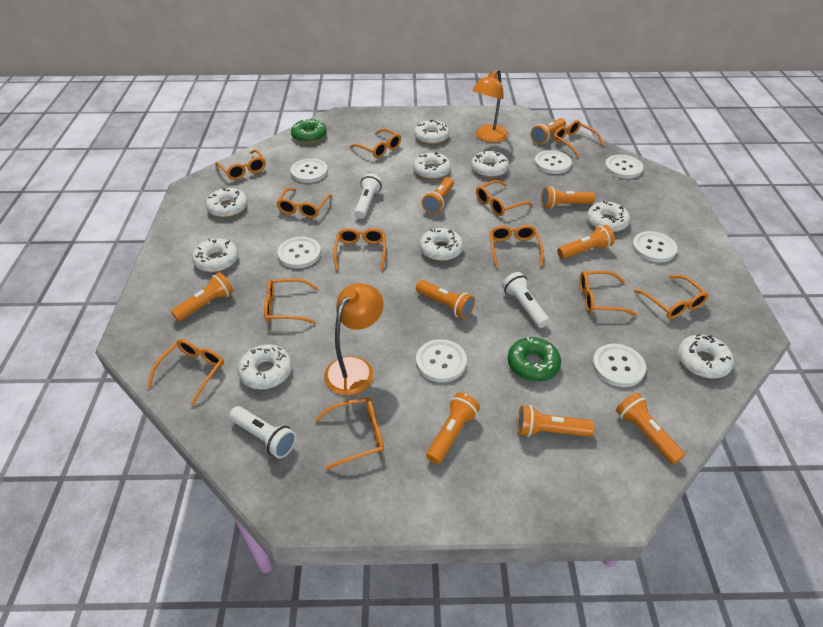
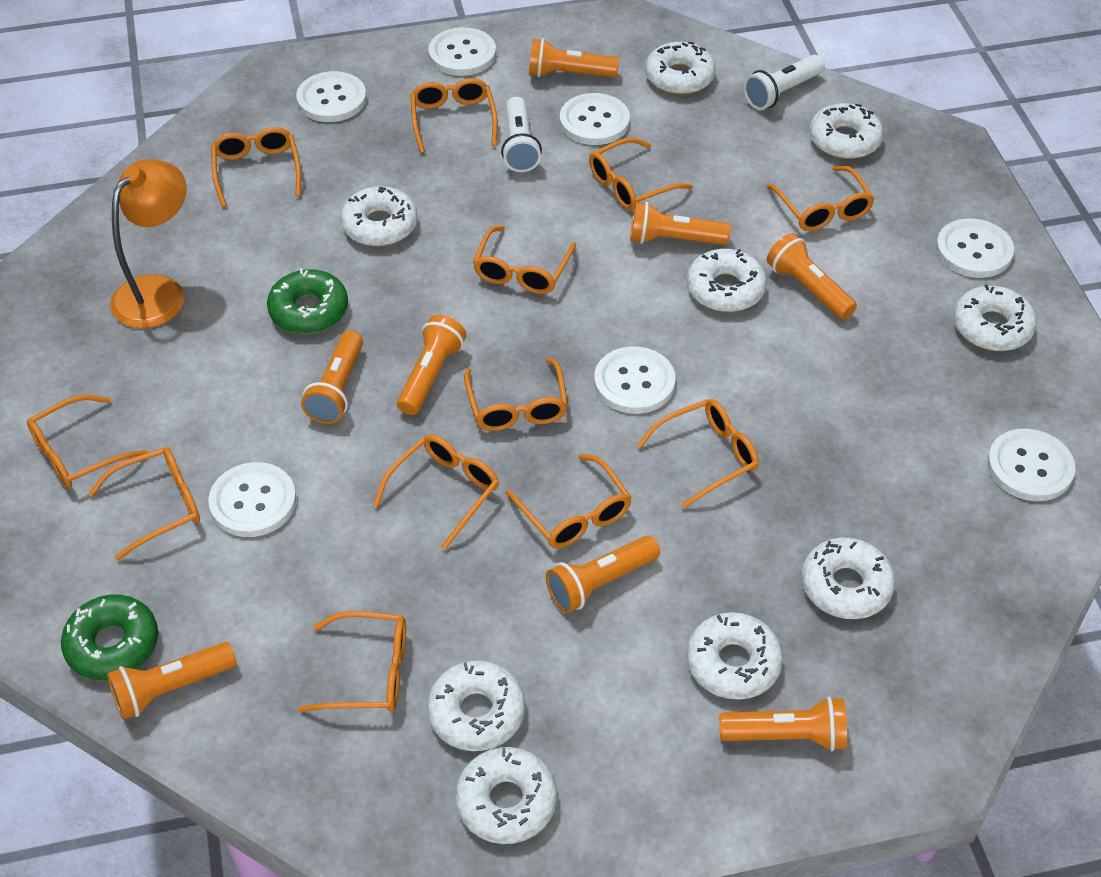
orange flashlight: 9 -> 8
orange lamp: 2 -> 1
white flashlight: 3 -> 2

